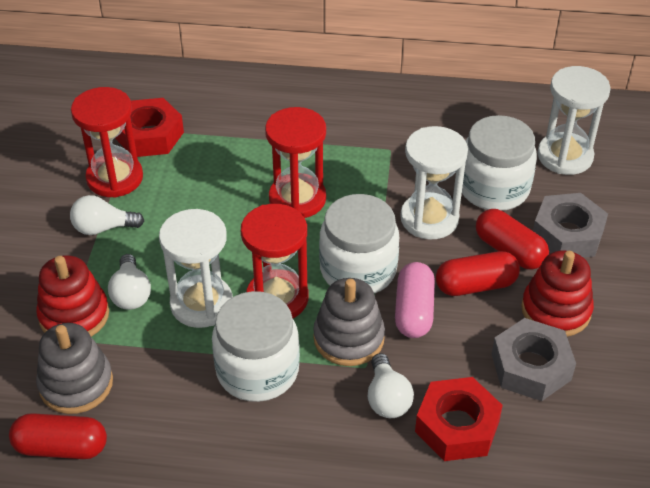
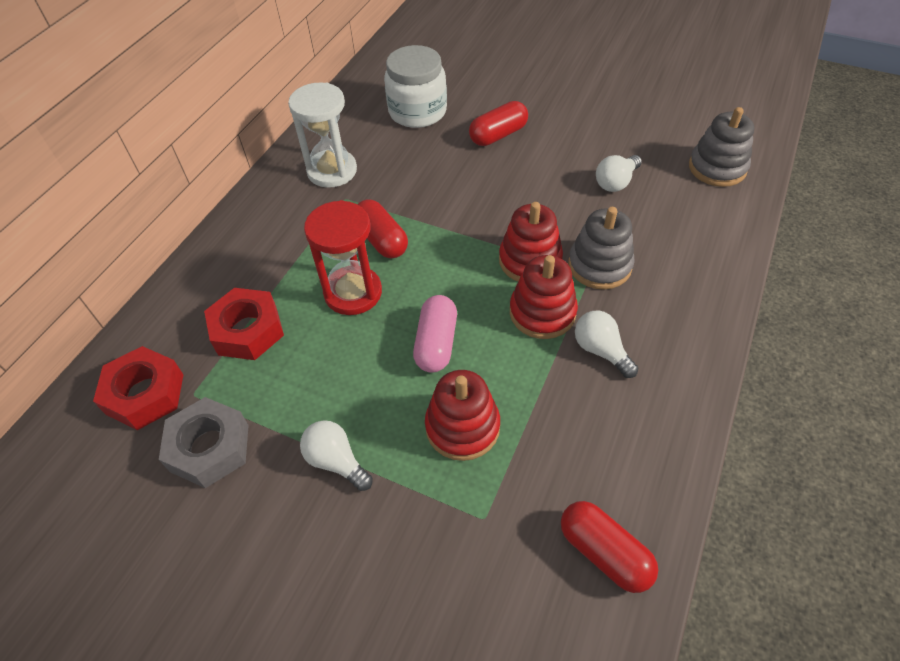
grey nut: 2 -> 1
red hourglass: 3 -> 1
red stacking toy: 2 -> 3
white hourglass: 3 -> 1
white jar: 3 -> 1

